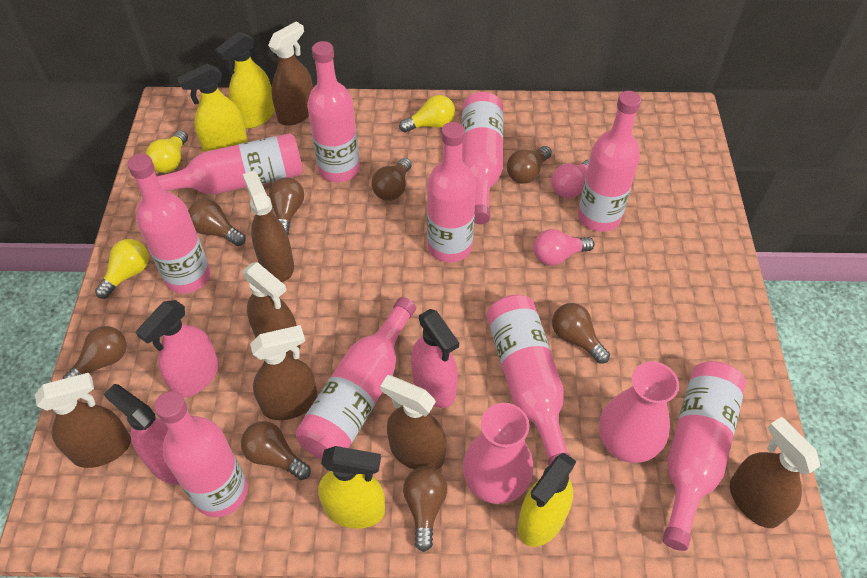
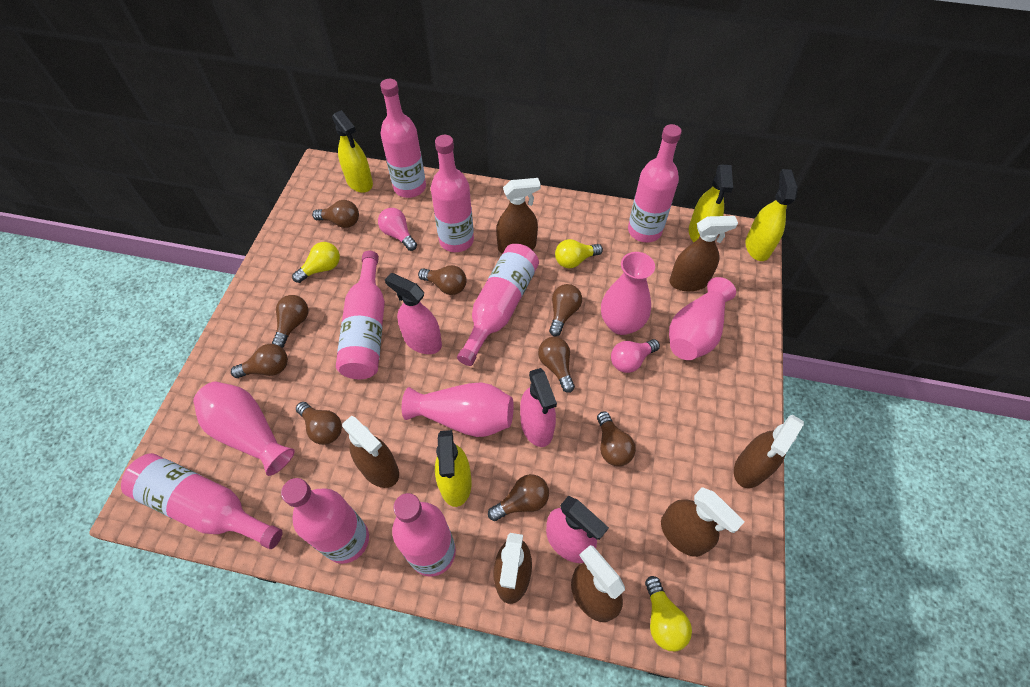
brown light bulb: 8 -> 9
pink bottle: 10 -> 8
pink vase: 2 -> 4

